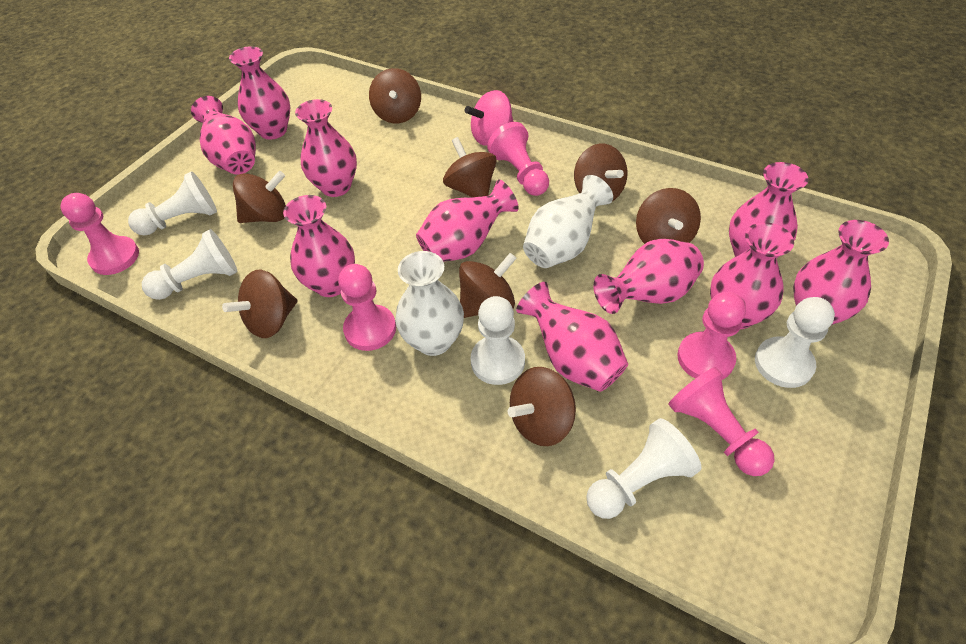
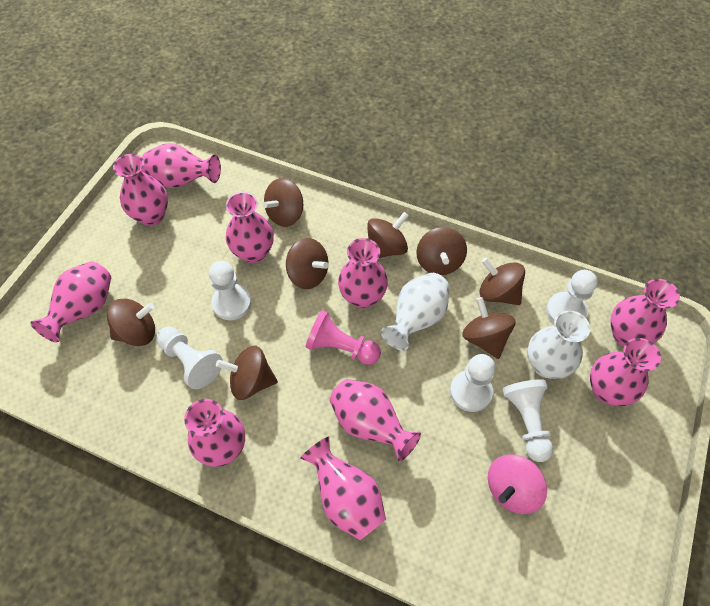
pink pawn: 5 -> 1

